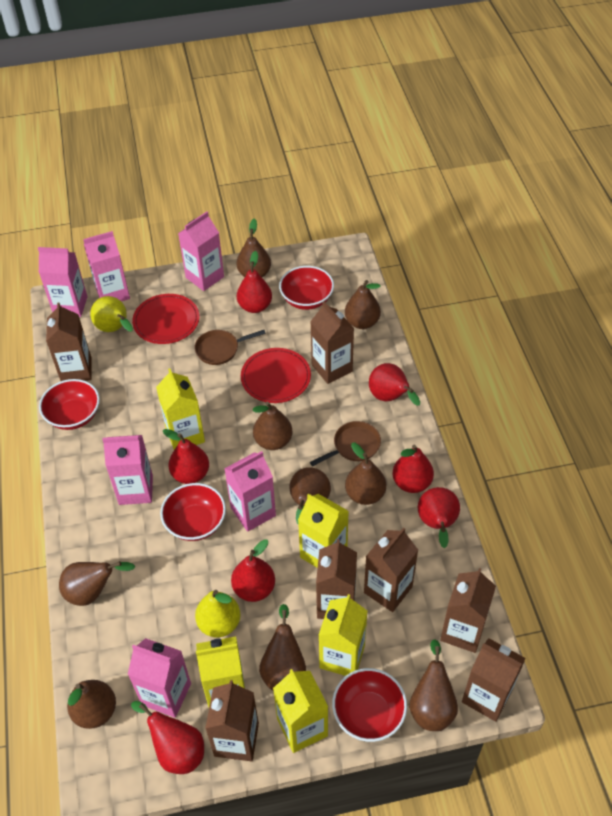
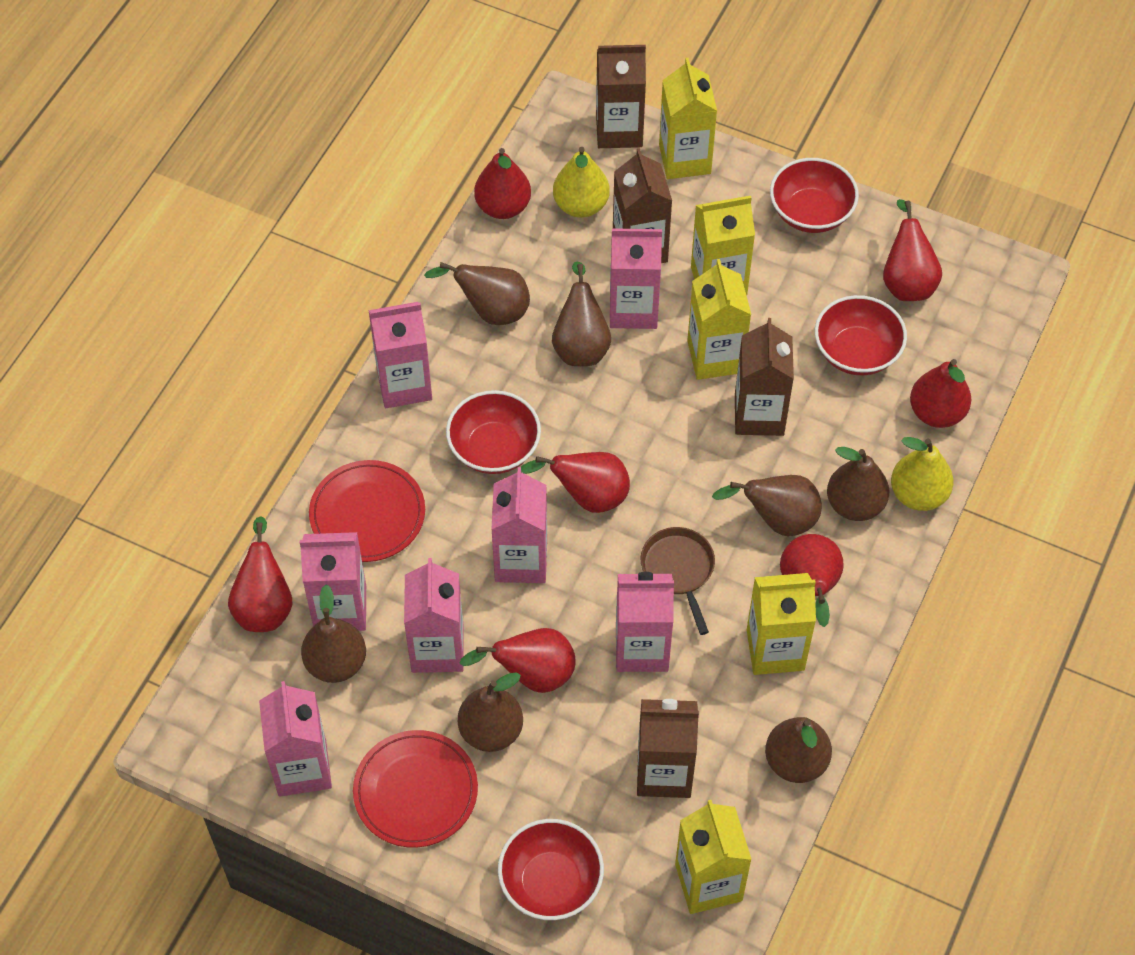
brown carton: 7 -> 4
brown pan: 2 -> 1
brown pear: 9 -> 7
pink carton: 6 -> 7

